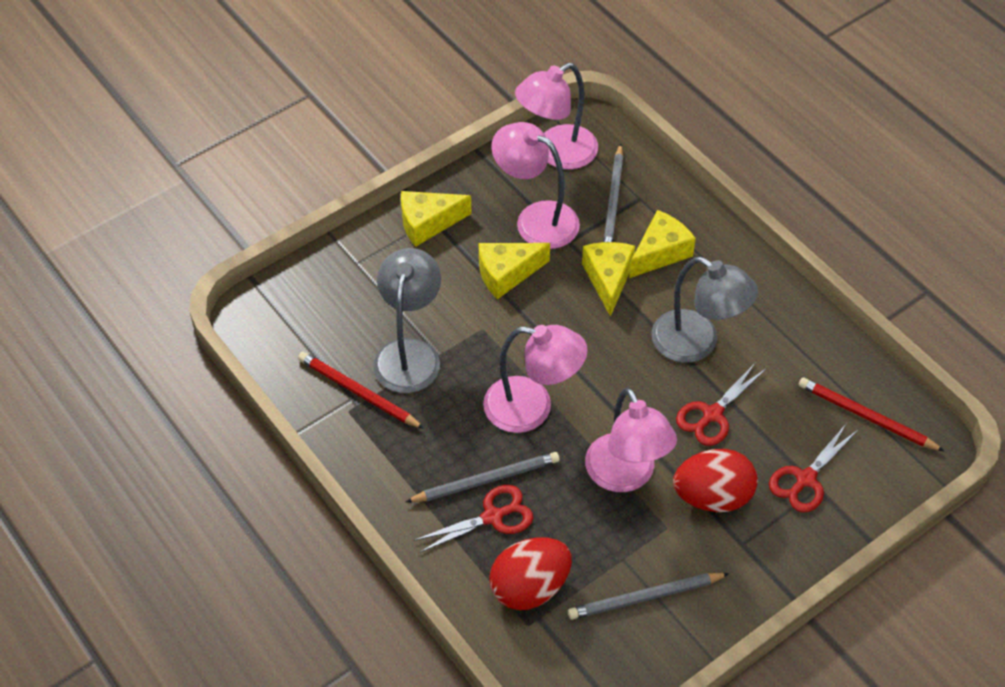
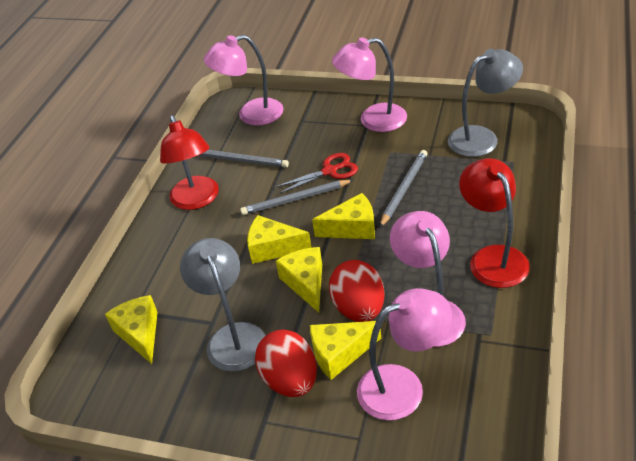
red lamp: 0 -> 2
red pencil: 2 -> 0
red scissors: 3 -> 1
yellow cheese: 4 -> 5

